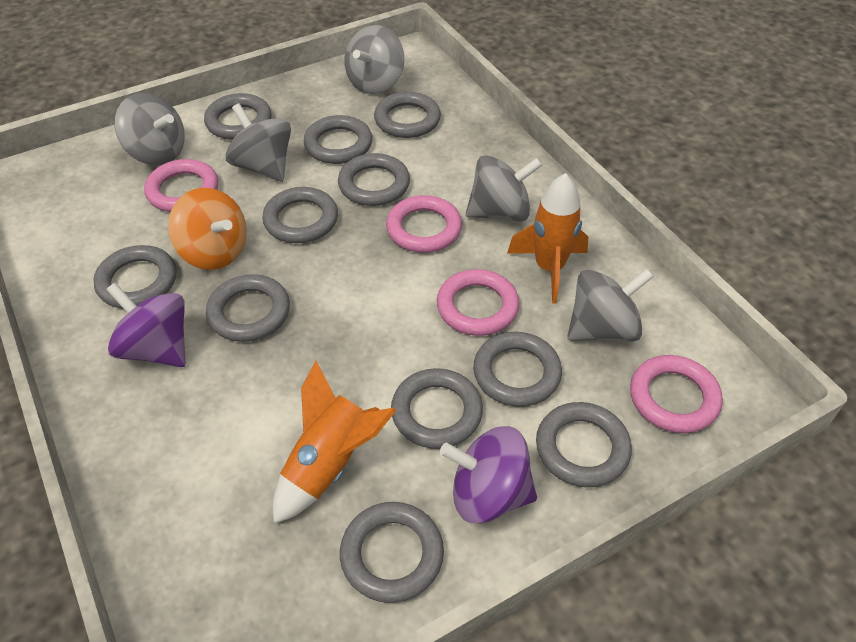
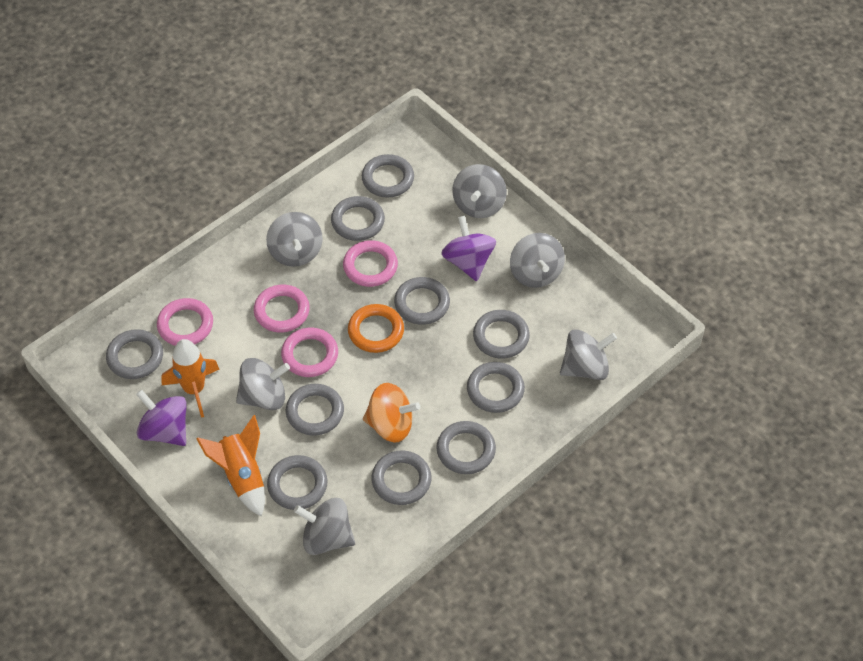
grey ring: 11 -> 10
grey spinning top: 5 -> 6
orange ring: 0 -> 1

